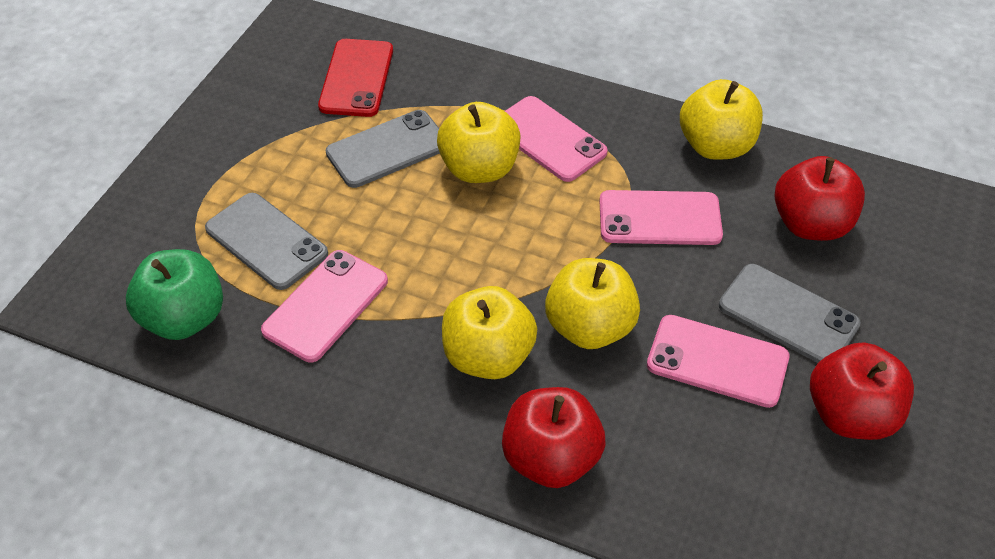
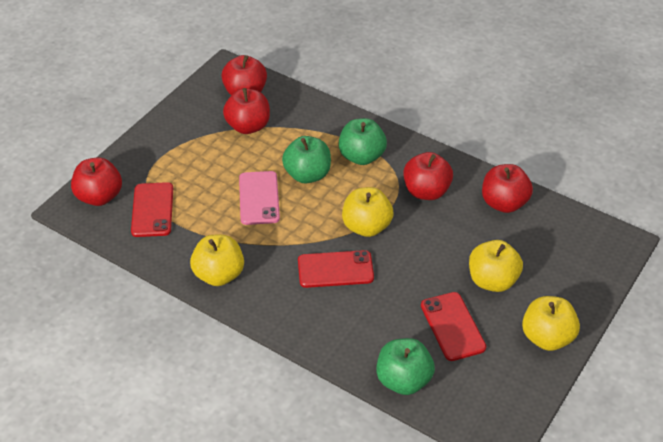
green apple: 1 -> 3
grey phone: 3 -> 0
pink phone: 4 -> 1
red apple: 3 -> 5
red phone: 1 -> 3

